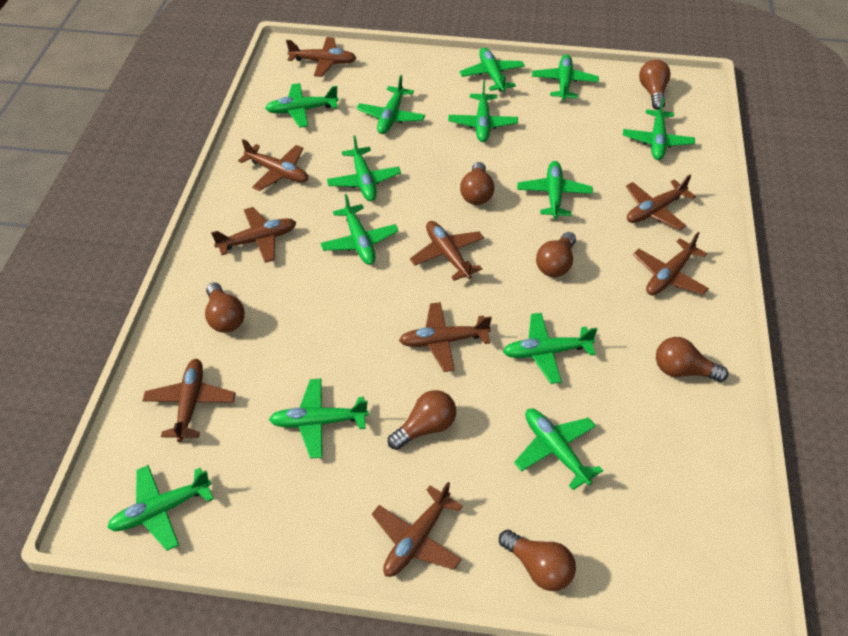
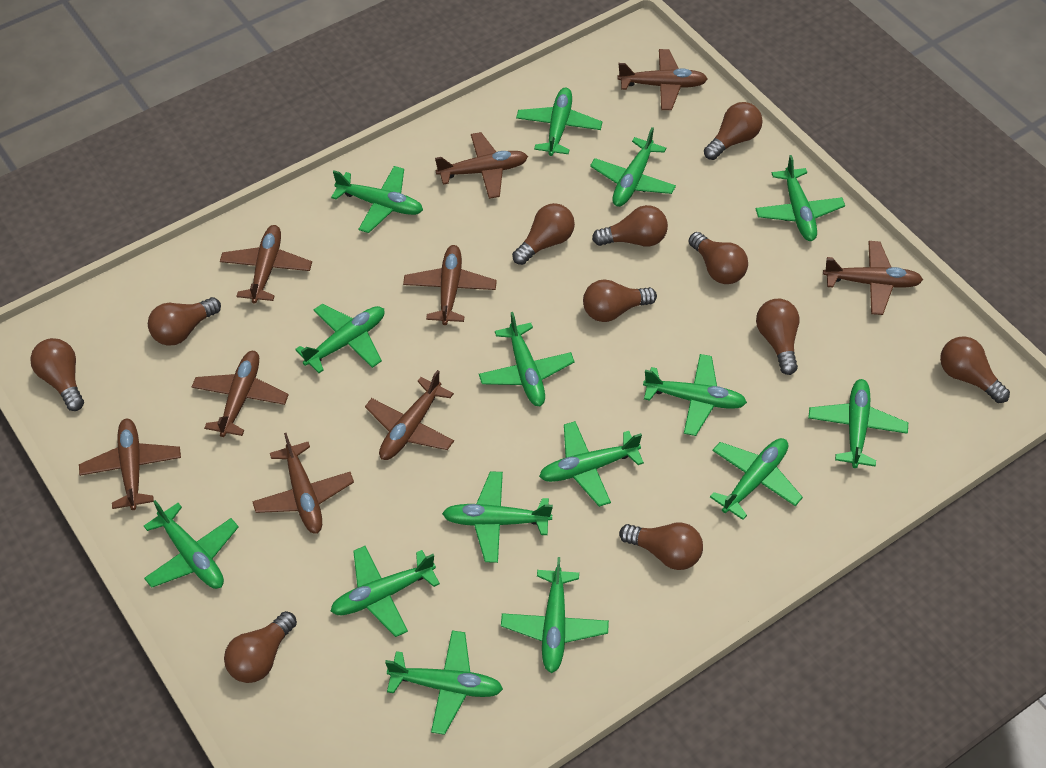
brown light bulb: 7 -> 11
green plane: 13 -> 15

